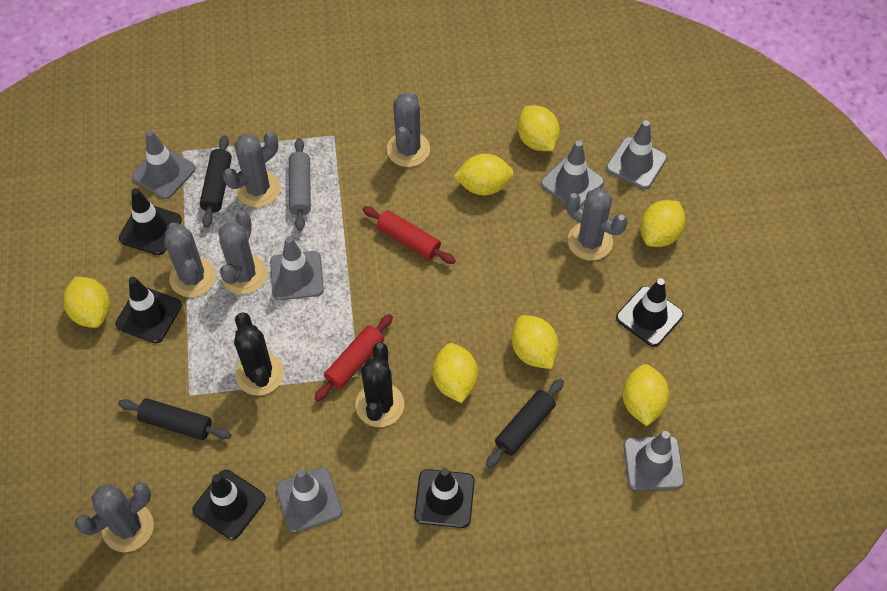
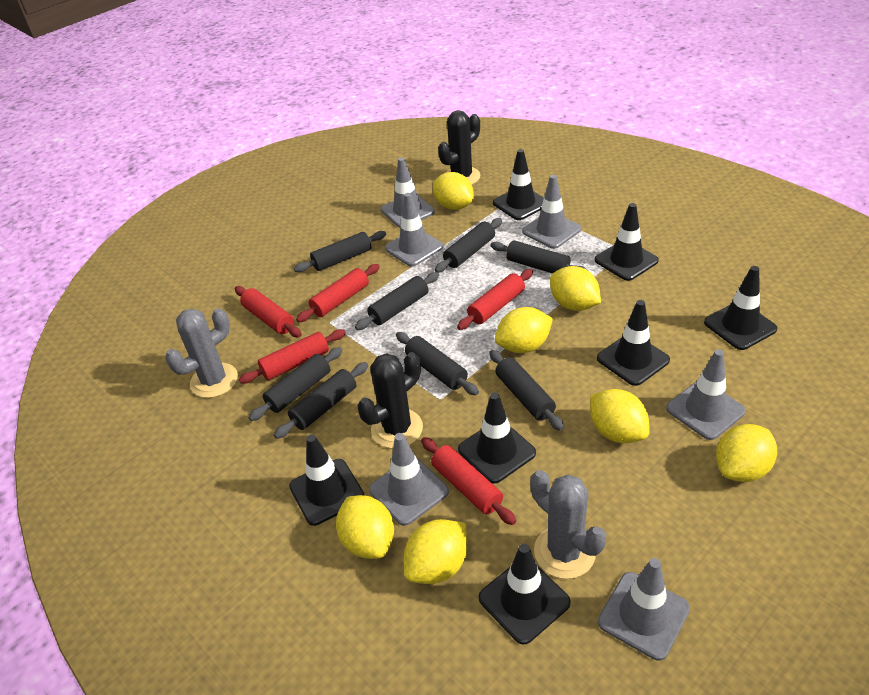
black rolling pin: 3 -> 8
black traffic cone: 5 -> 7
grey cactus: 6 -> 2
grey rolling pin: 1 -> 0
red rolling pin: 2 -> 5

